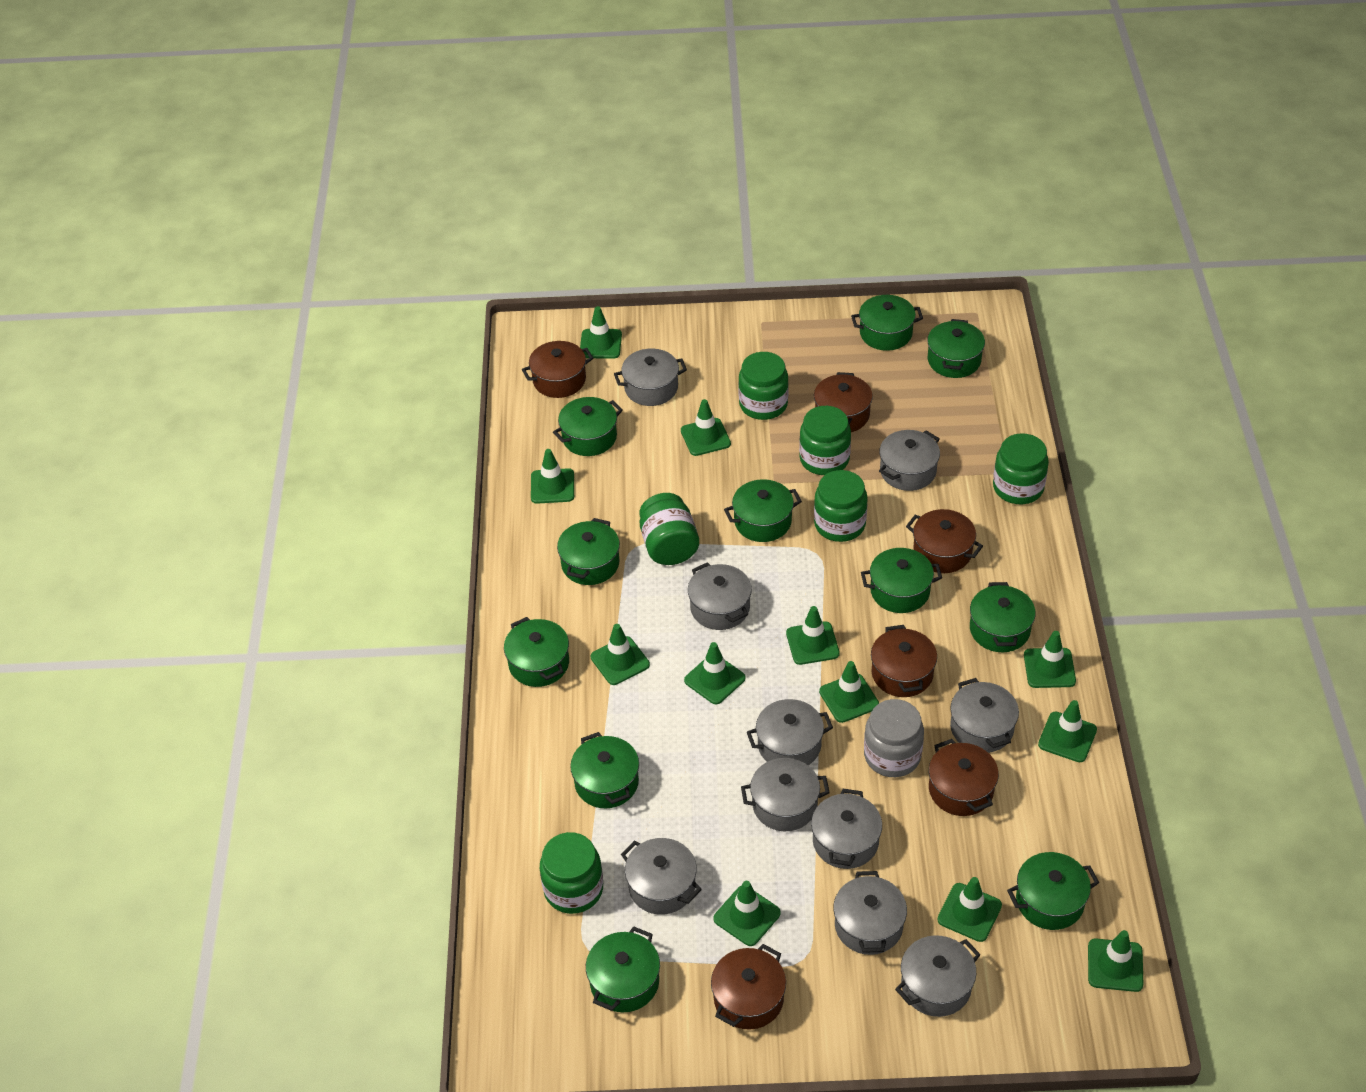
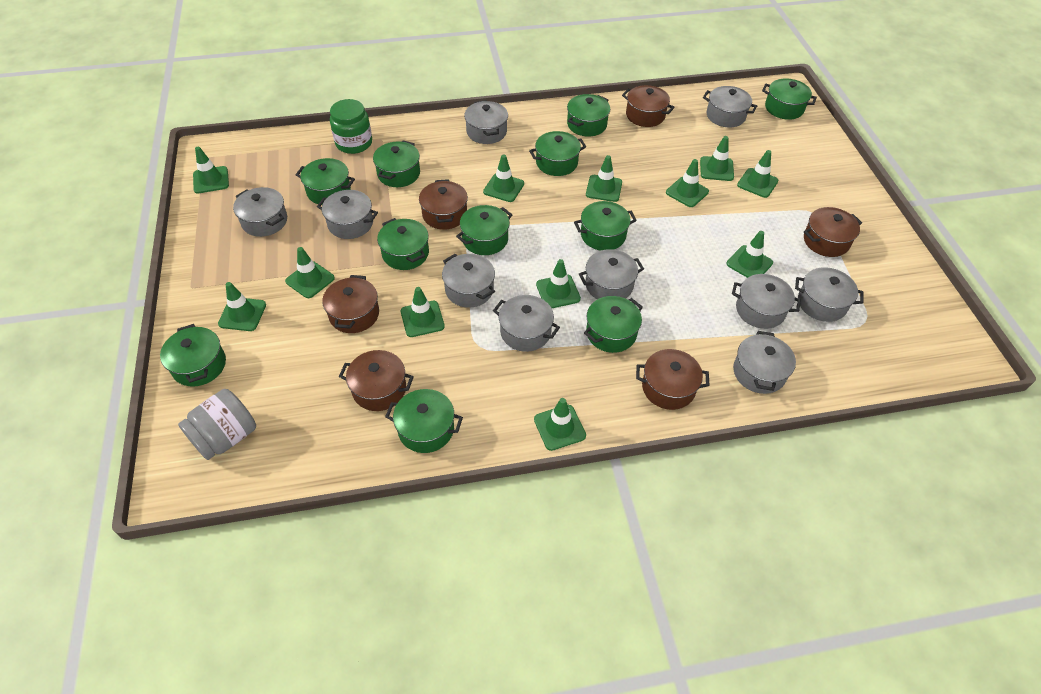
green jar: 6 -> 1

